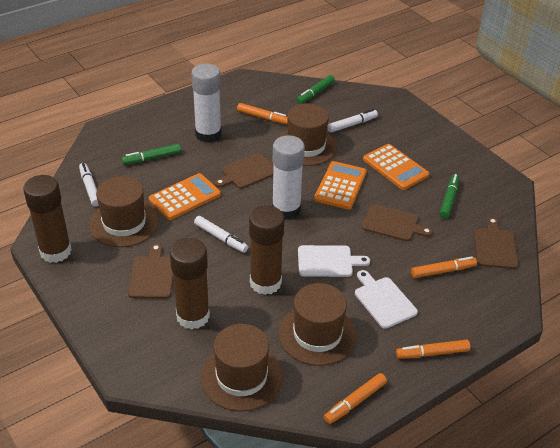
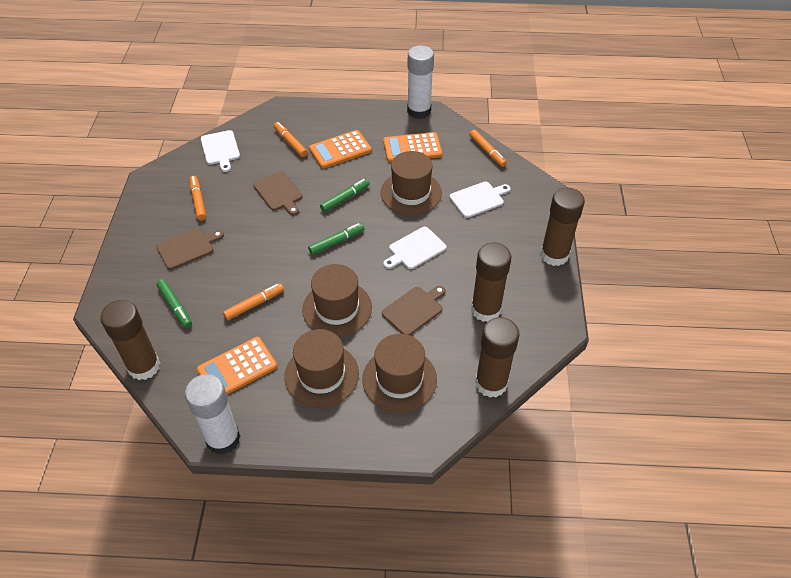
brown cutting board: 4 -> 3
brown glue stick: 3 -> 4
white cutting board: 2 -> 3
white marker: 3 -> 0

